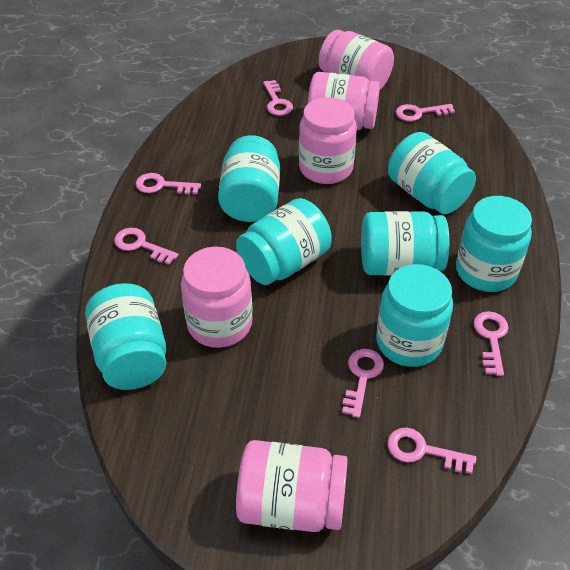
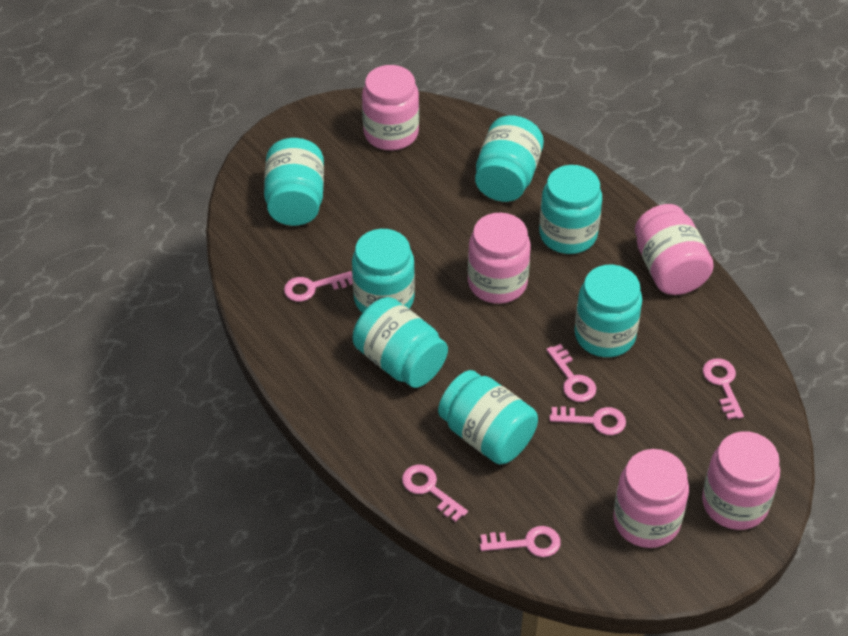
pink key: 7 -> 6

